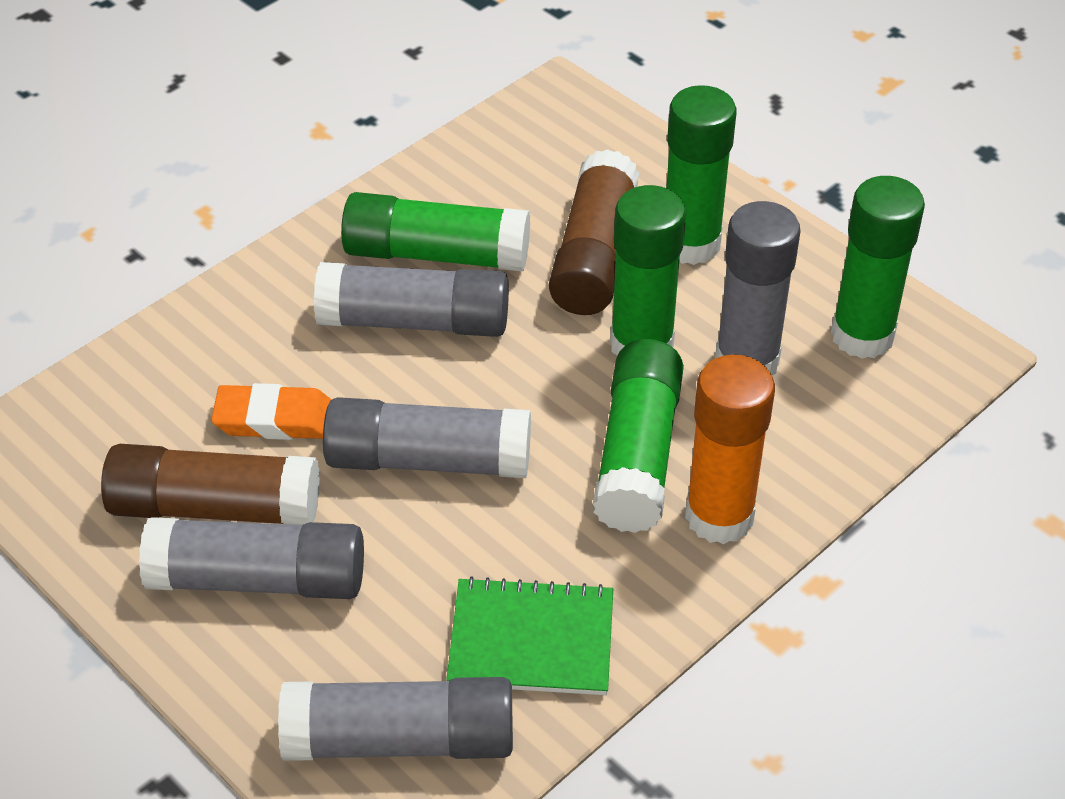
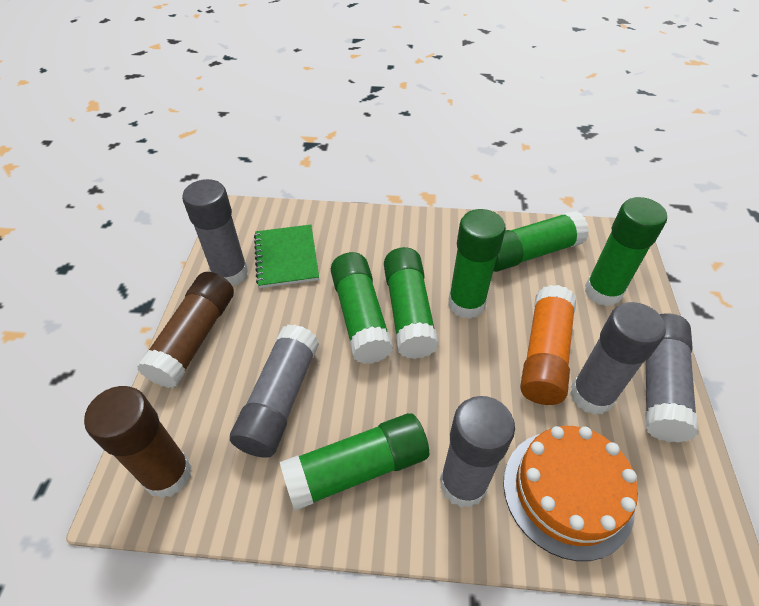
green glue stick: 5 -> 6
orange cake: 0 -> 1
orange eraser: 1 -> 0

